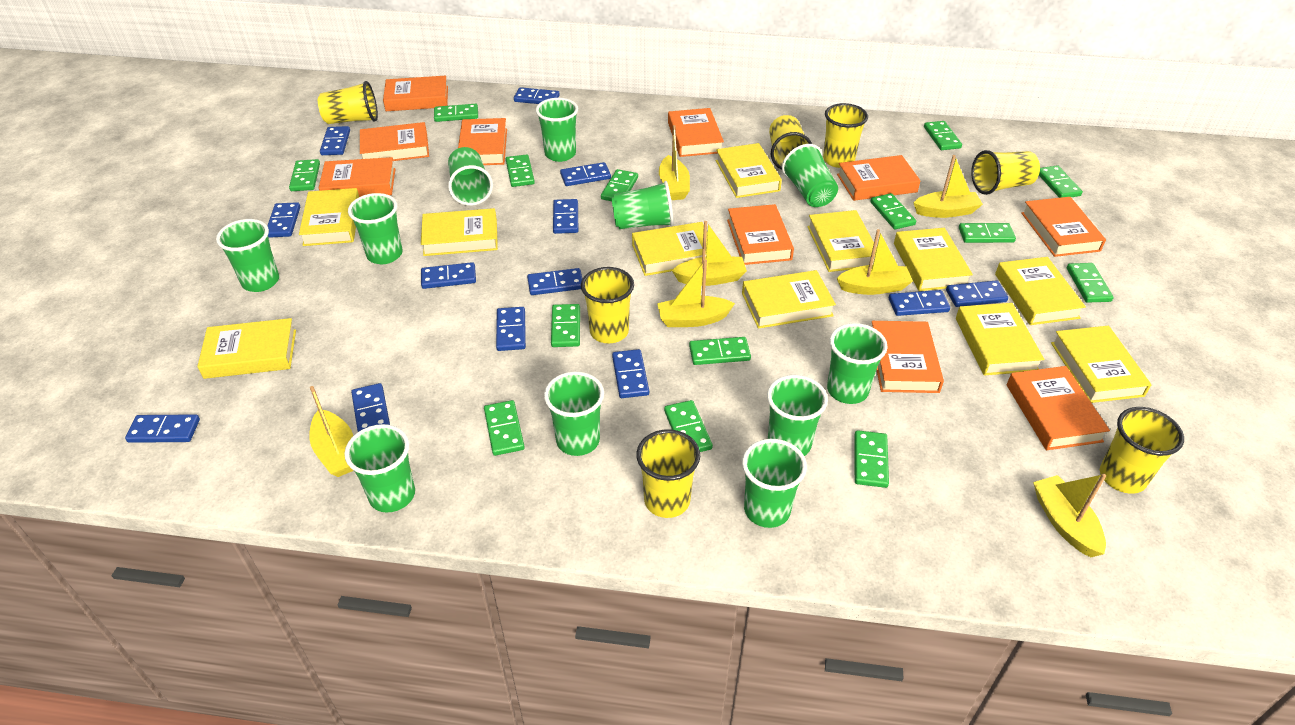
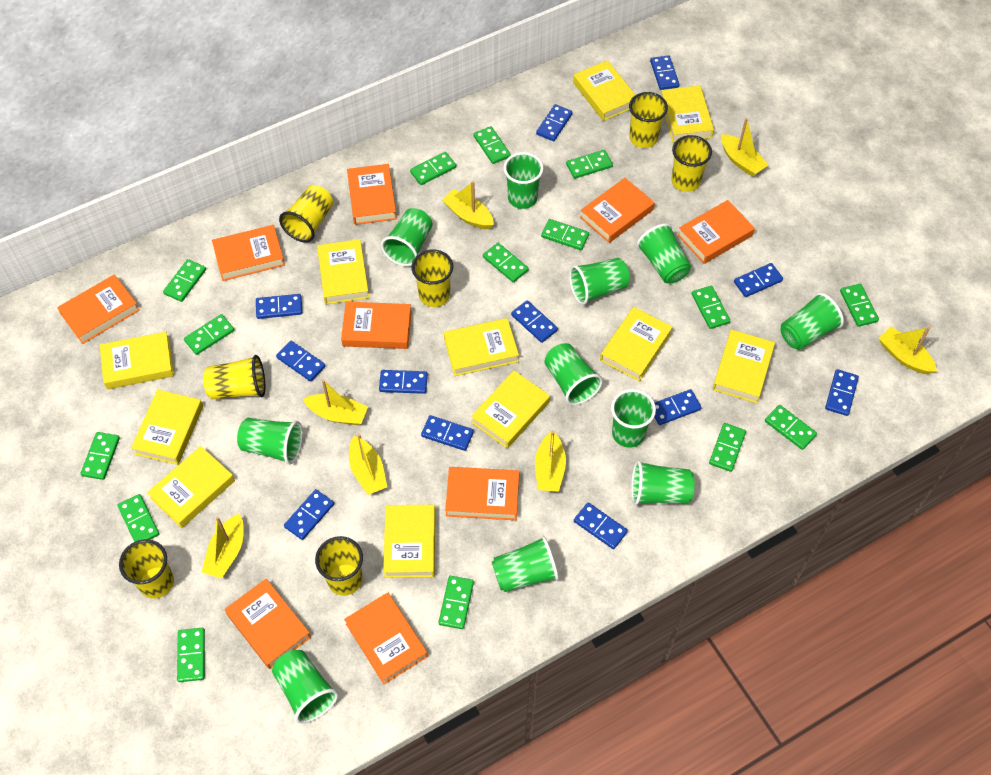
blue domino: 13 -> 12
green domino: 14 -> 15
orange book: 10 -> 9

